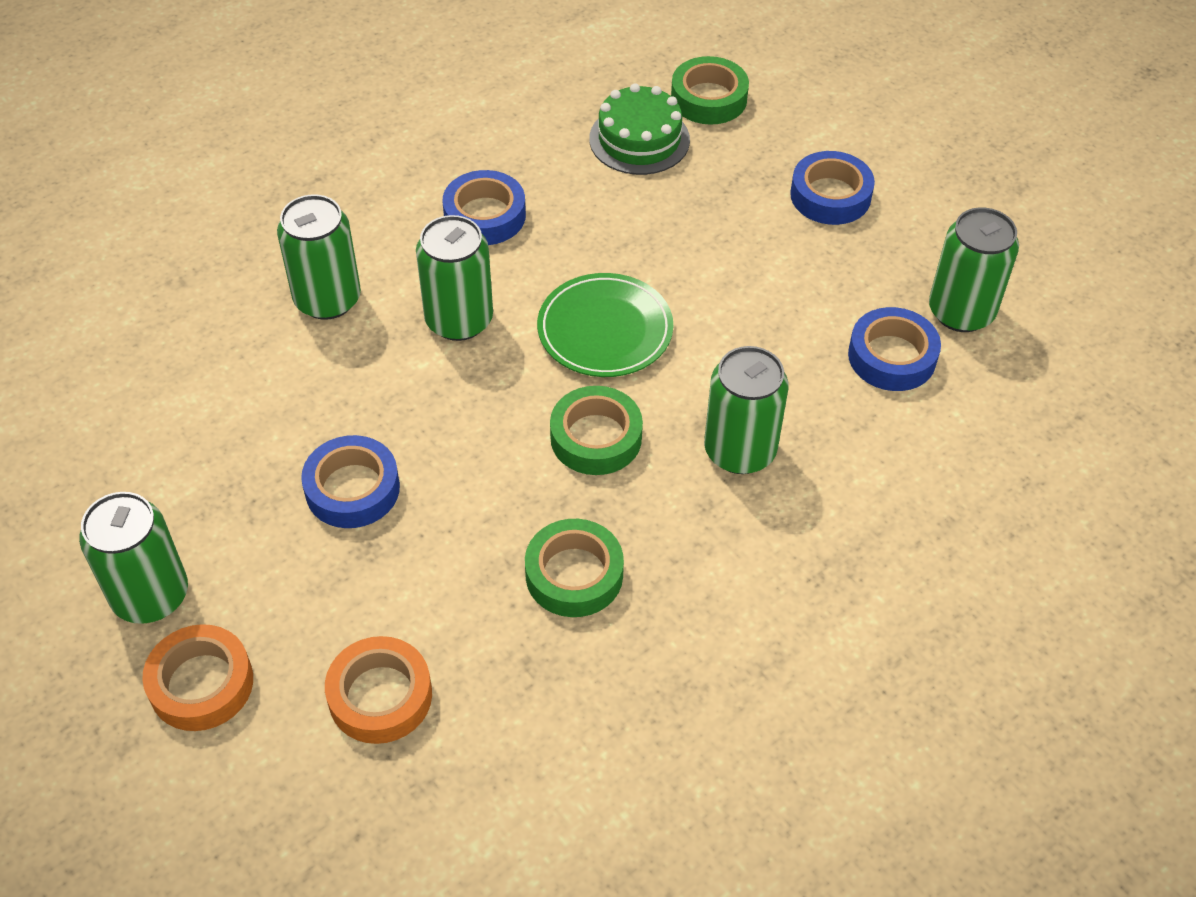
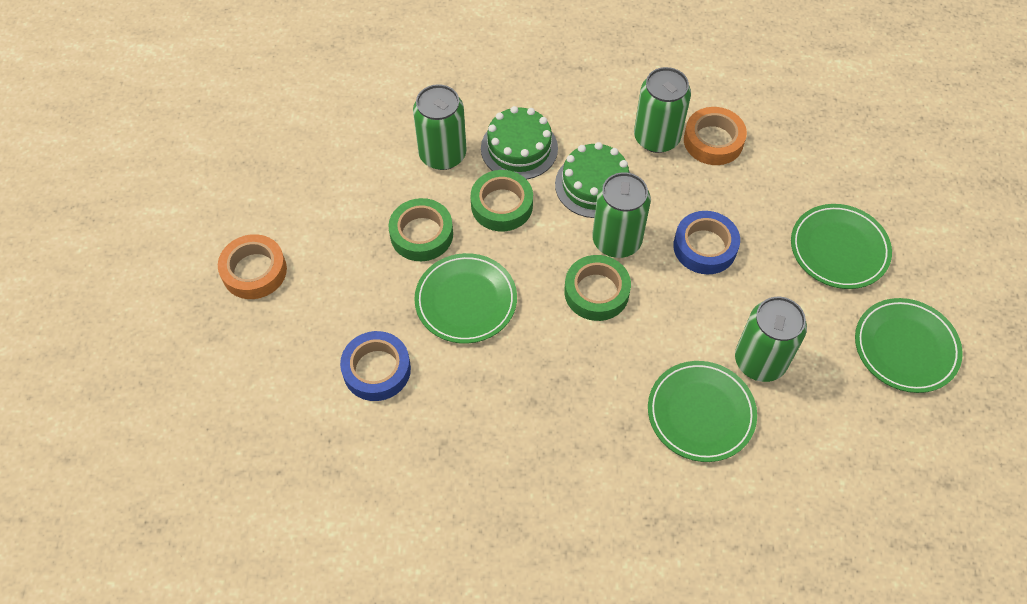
blue tape: 4 -> 2
green cake: 1 -> 2
green can: 5 -> 4
green plate: 1 -> 4

